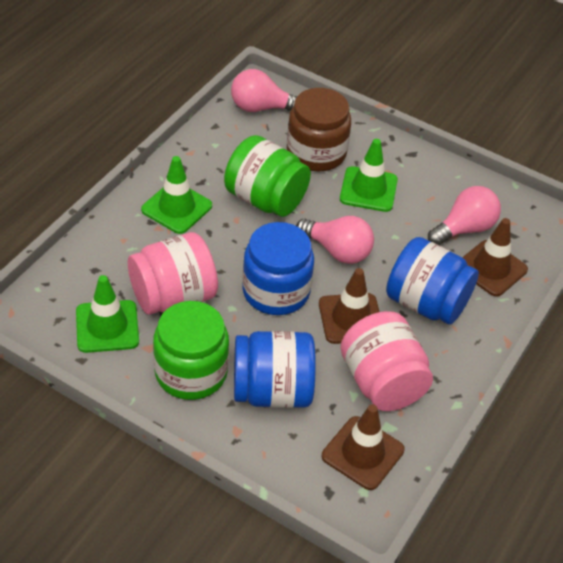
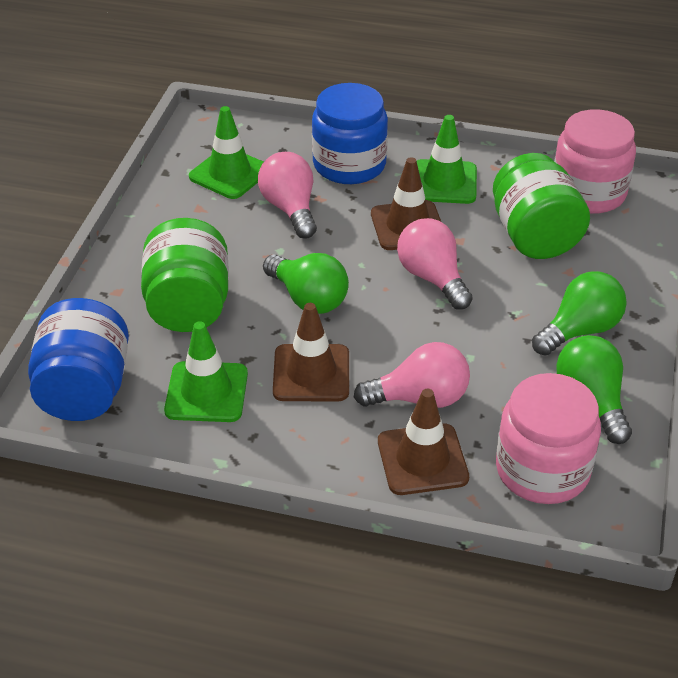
blue jar: 3 -> 2
brown jar: 1 -> 0
green light bulb: 0 -> 3

